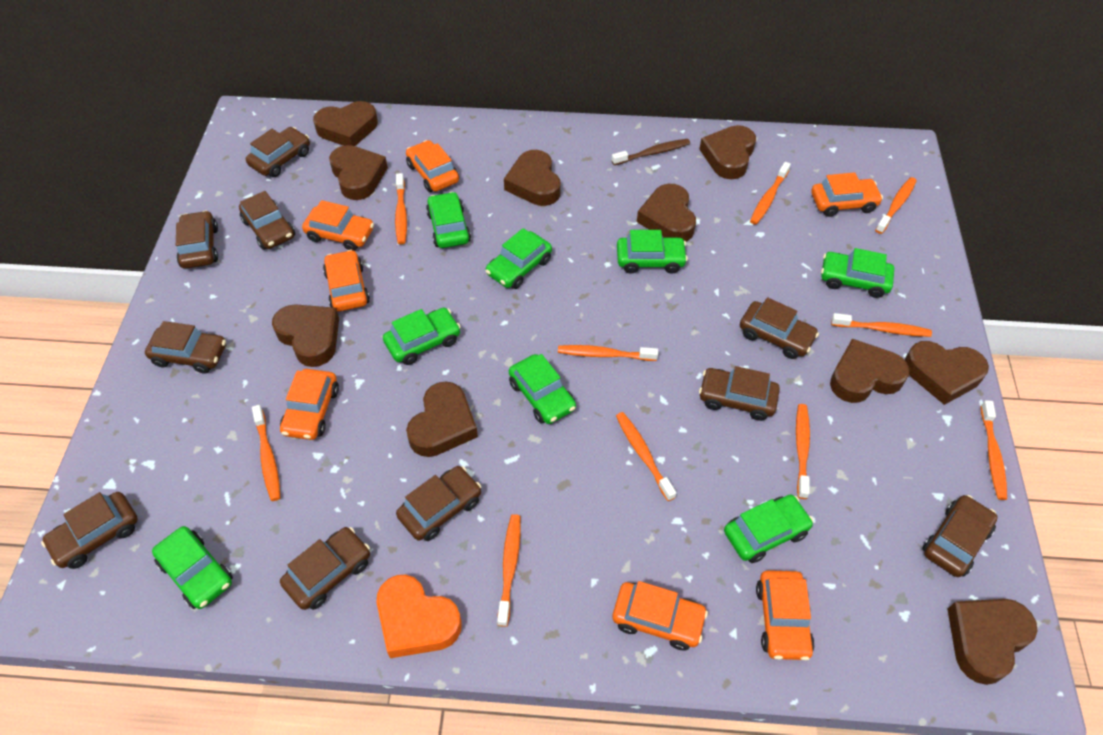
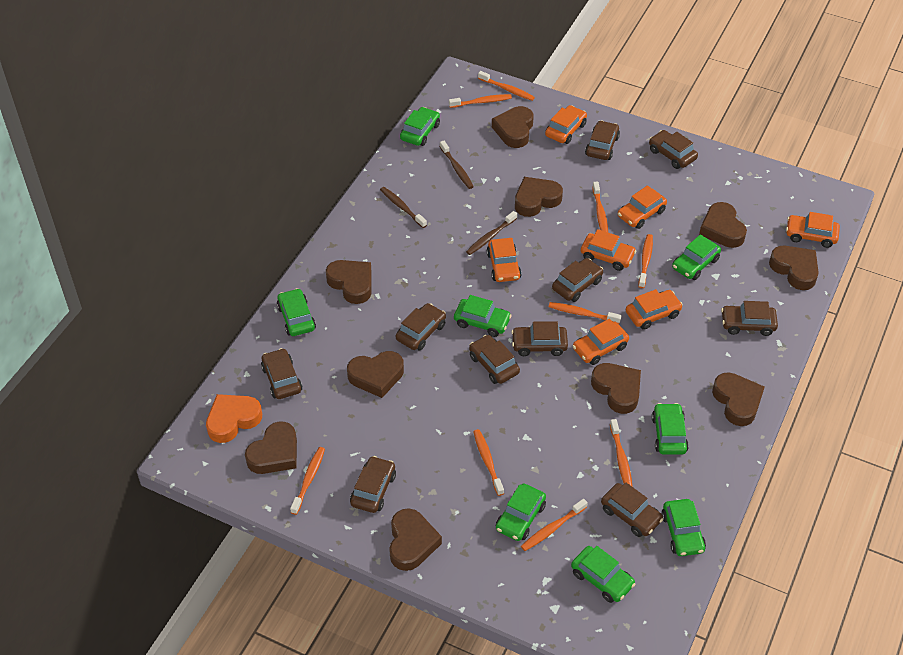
brown toothbrush: 1 -> 3
orange toothbrush: 10 -> 9

